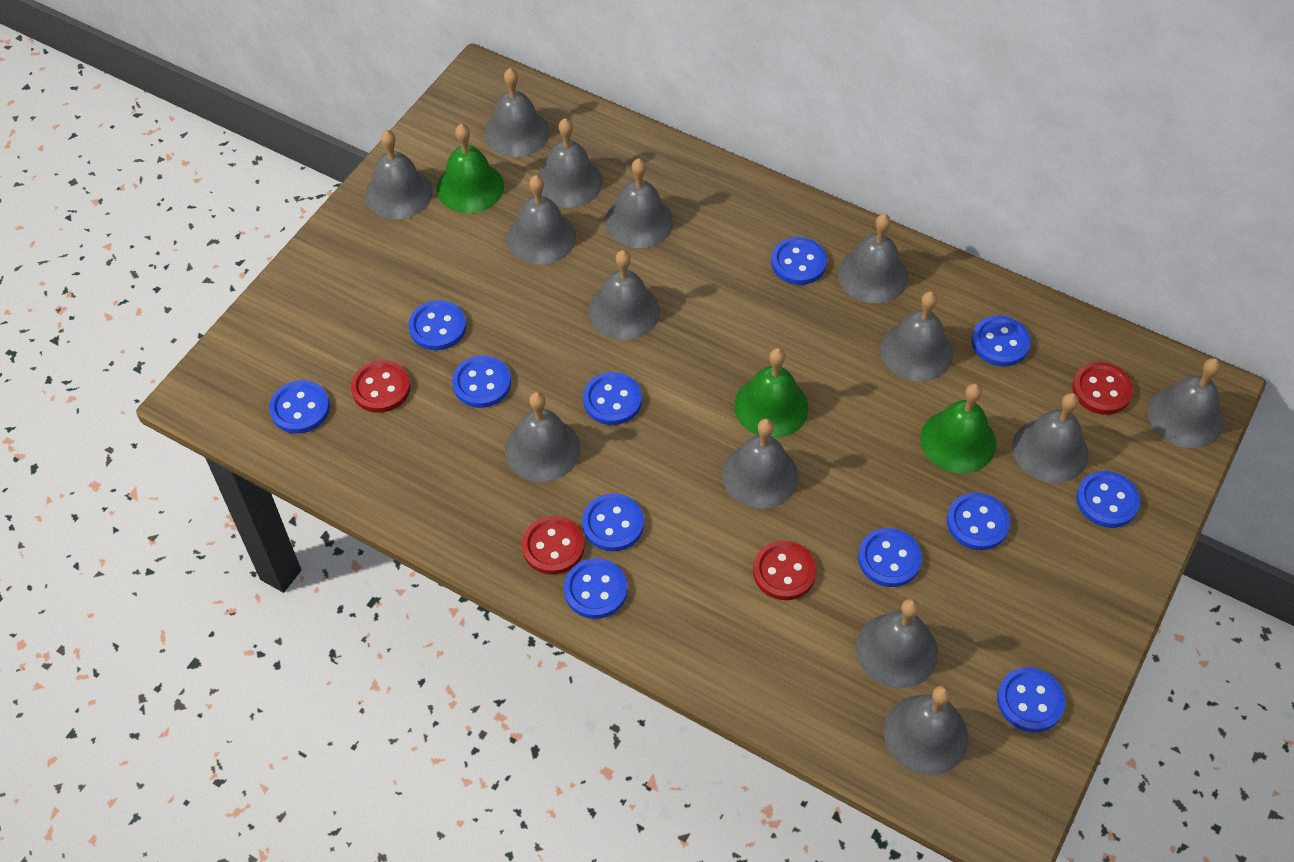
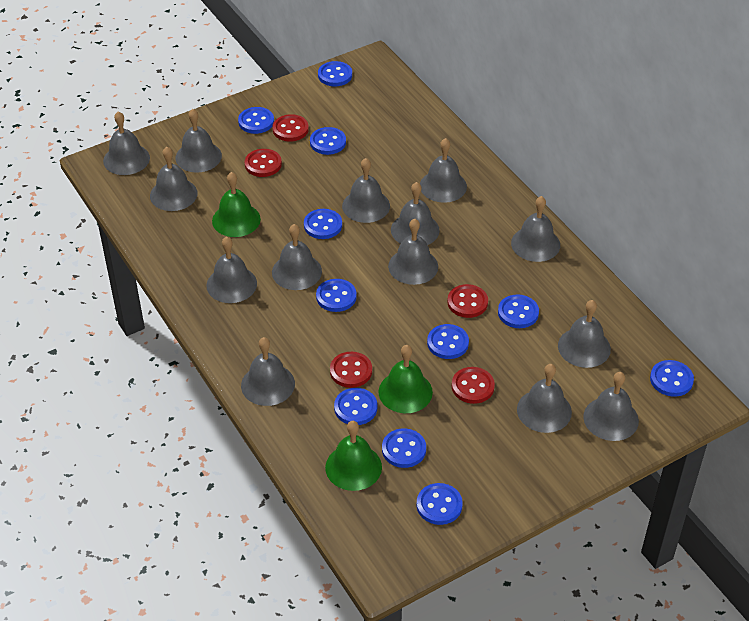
blue button: 12 -> 11
red button: 4 -> 5

